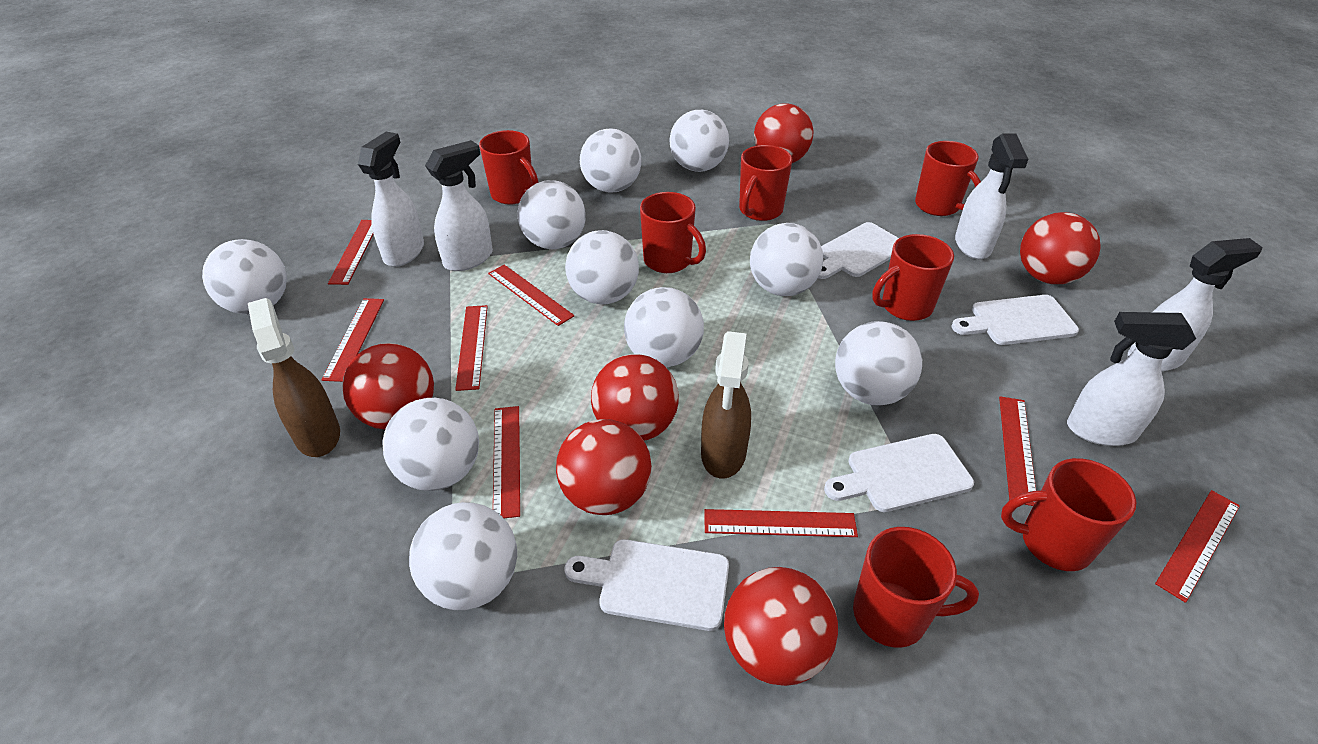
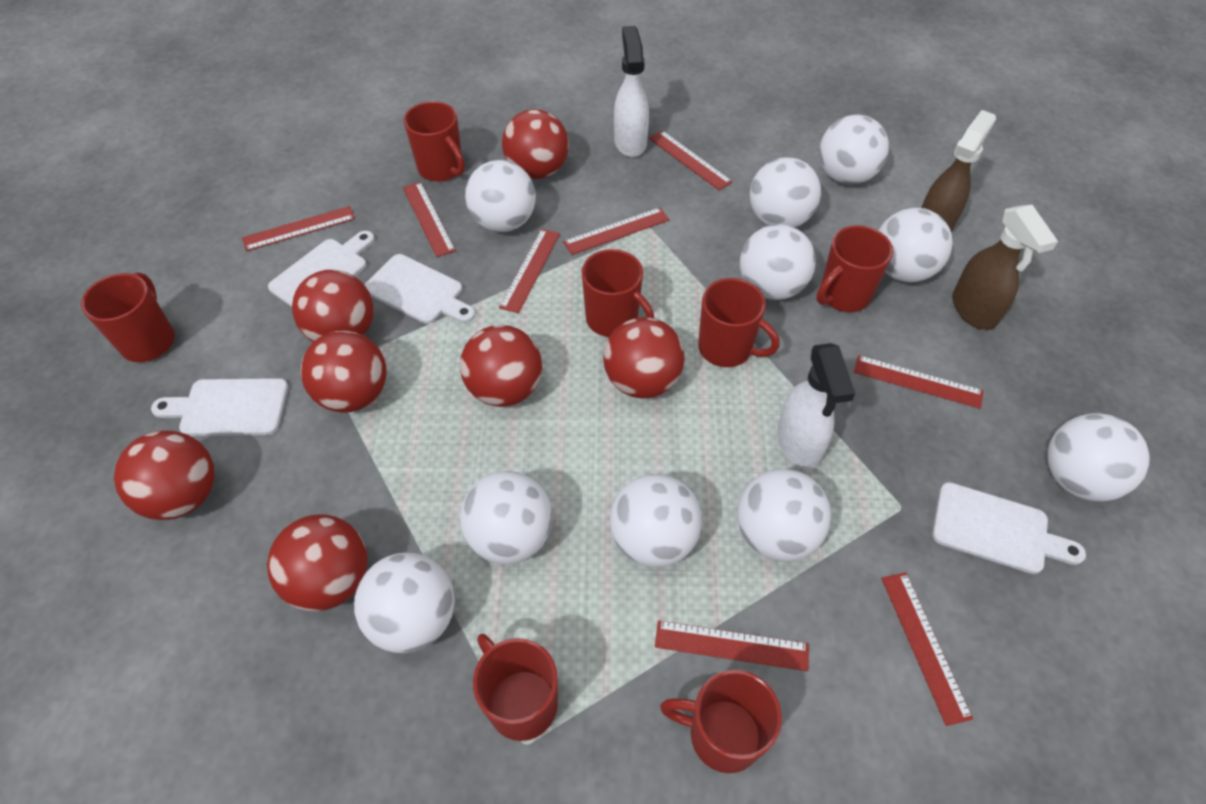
red ball: 6 -> 7
white spray bottle: 5 -> 2

